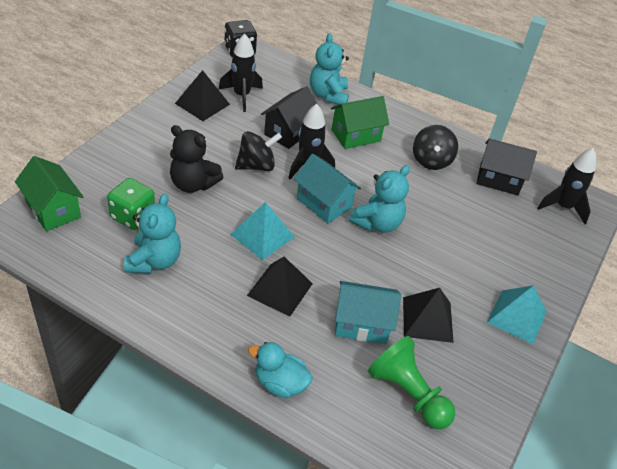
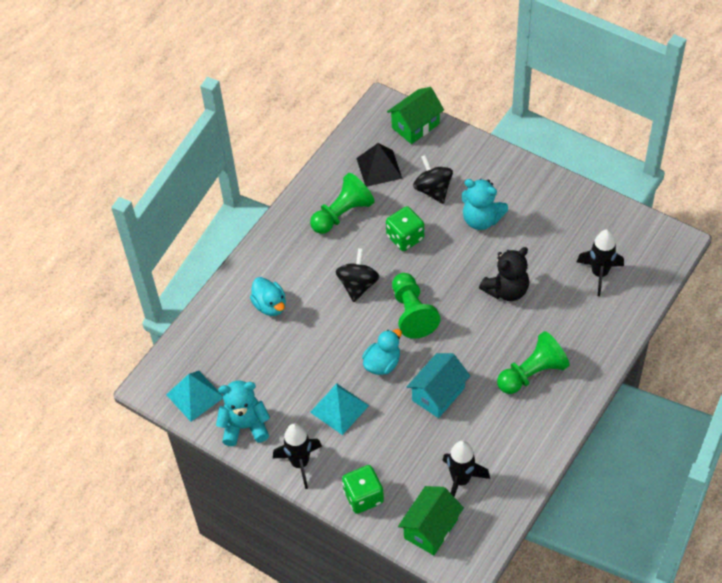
black dice: 1 -> 0
black house: 2 -> 0
black pyramid: 3 -> 1
green dice: 1 -> 2
green pawn: 1 -> 3
turquoise duck: 1 -> 2
turquoise house: 2 -> 1
turquoise teddy bear: 3 -> 2

